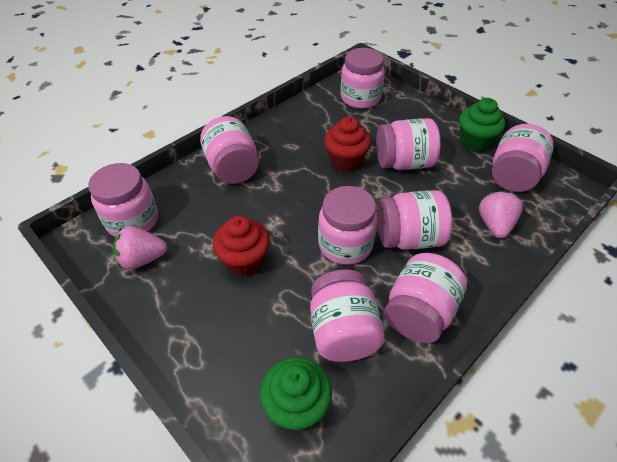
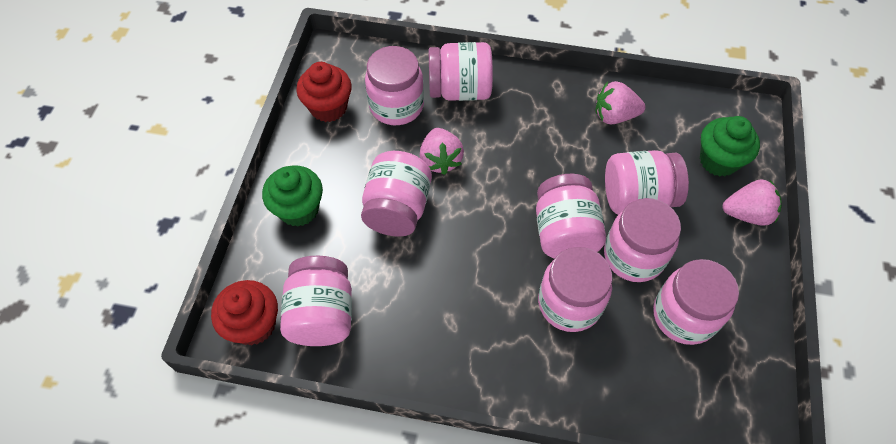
pink strawberry: 2 -> 3

